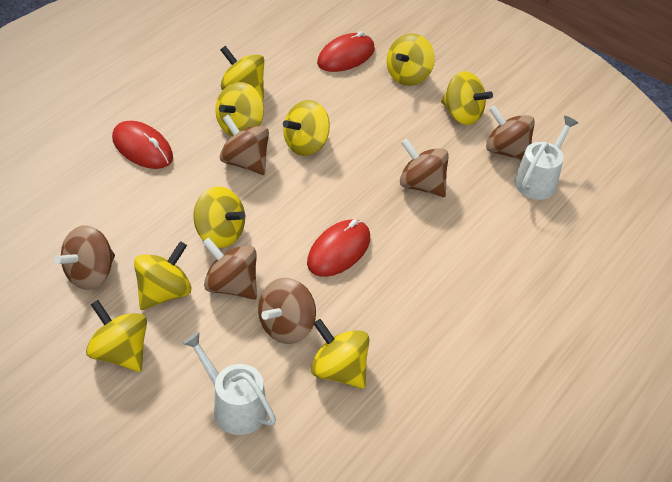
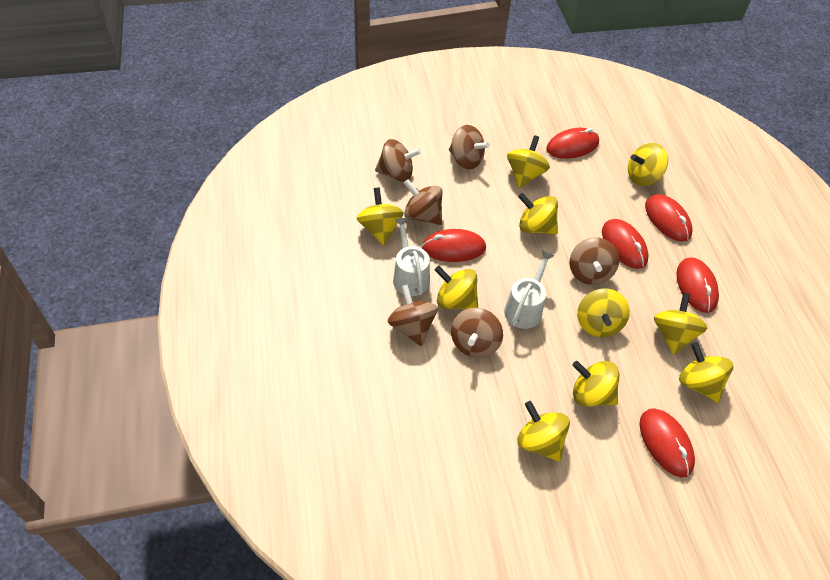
red mouse: 3 -> 6
yellow spinning top: 9 -> 10

